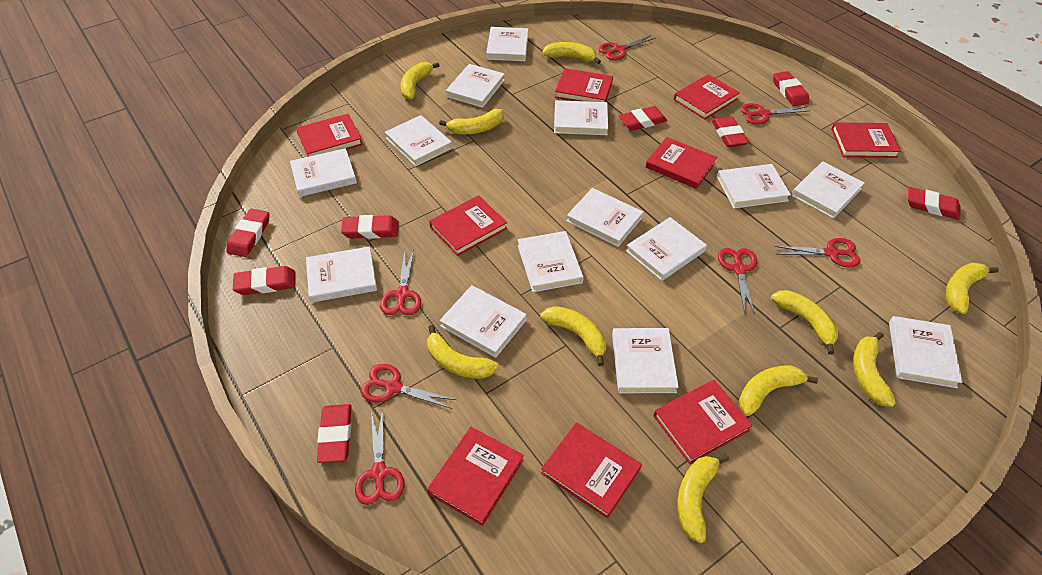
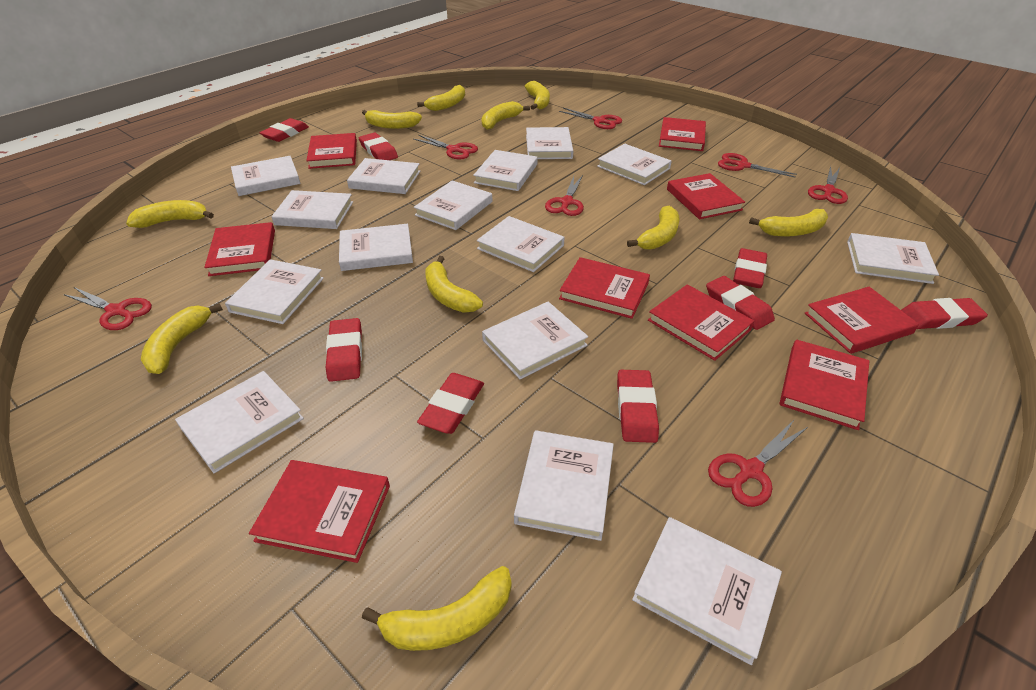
white book: 14 -> 15

